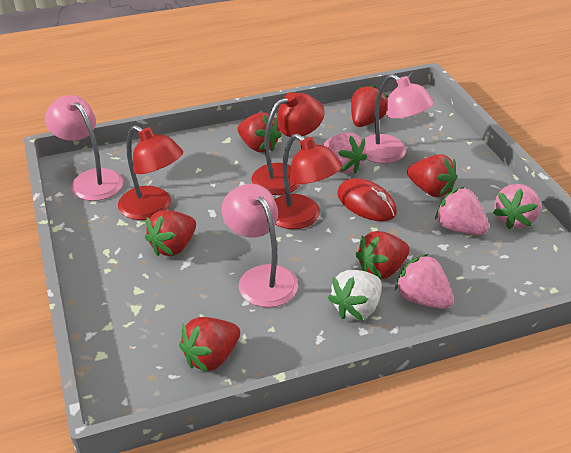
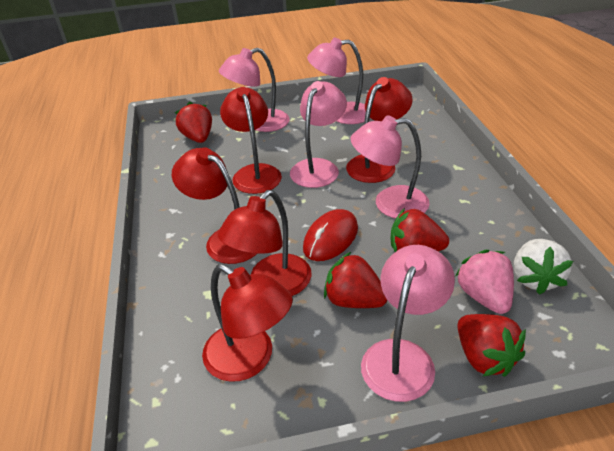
pink lamp: 3 -> 5
pink strawberry: 4 -> 1
red lamp: 3 -> 5
red strawberry: 6 -> 4

